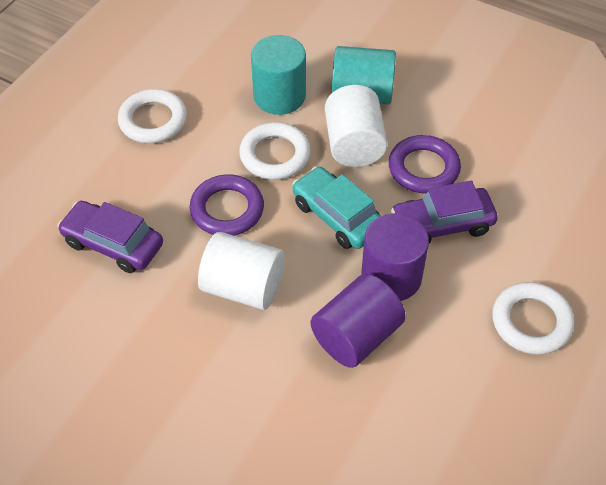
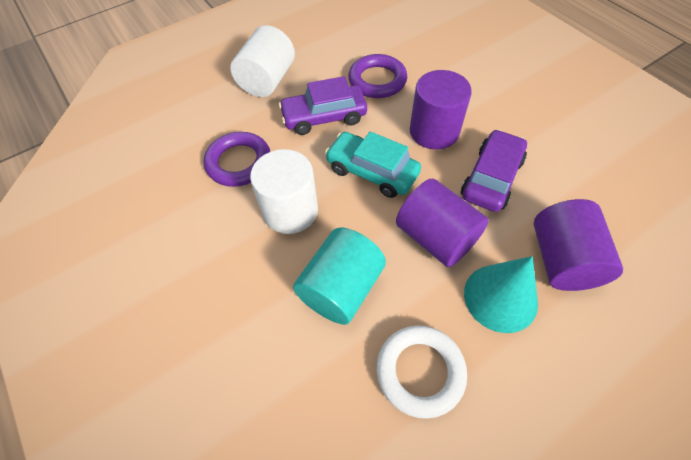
purple cylinder: 2 -> 3
turquoise cone: 0 -> 1
turquoise cylinder: 2 -> 1
white ring: 3 -> 1

